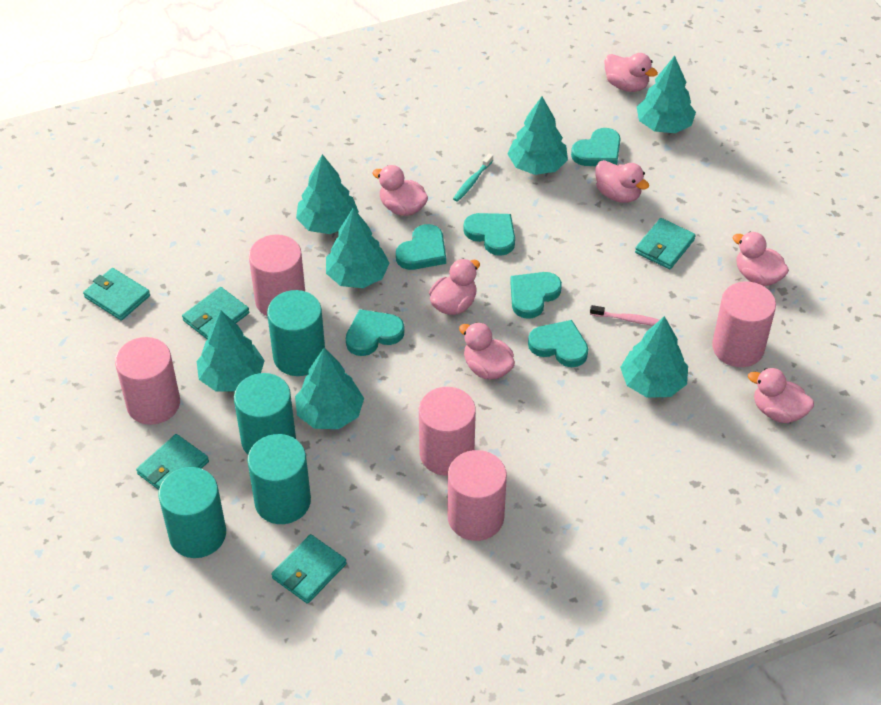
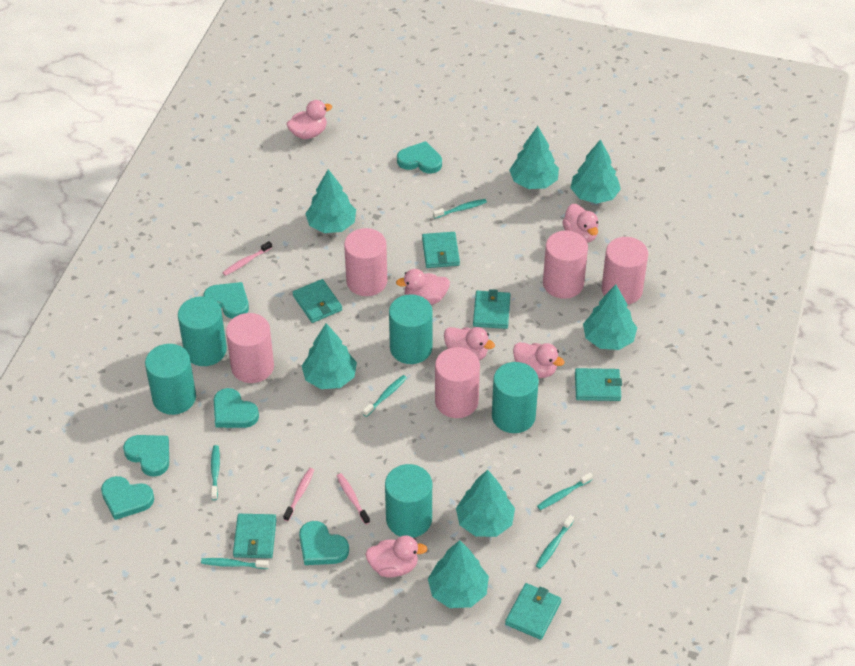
pink duck: 7 -> 6
pink toothbrush: 1 -> 3
turquoise cylinder: 4 -> 5
turquoise toothbrush: 1 -> 6
turquoise wallet: 5 -> 6

